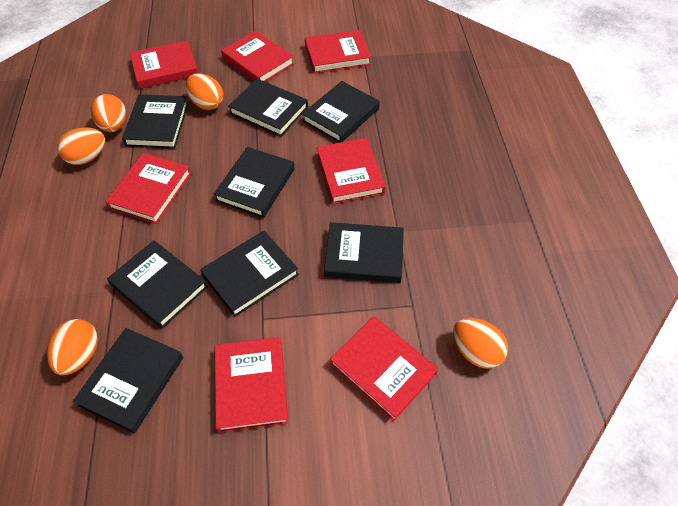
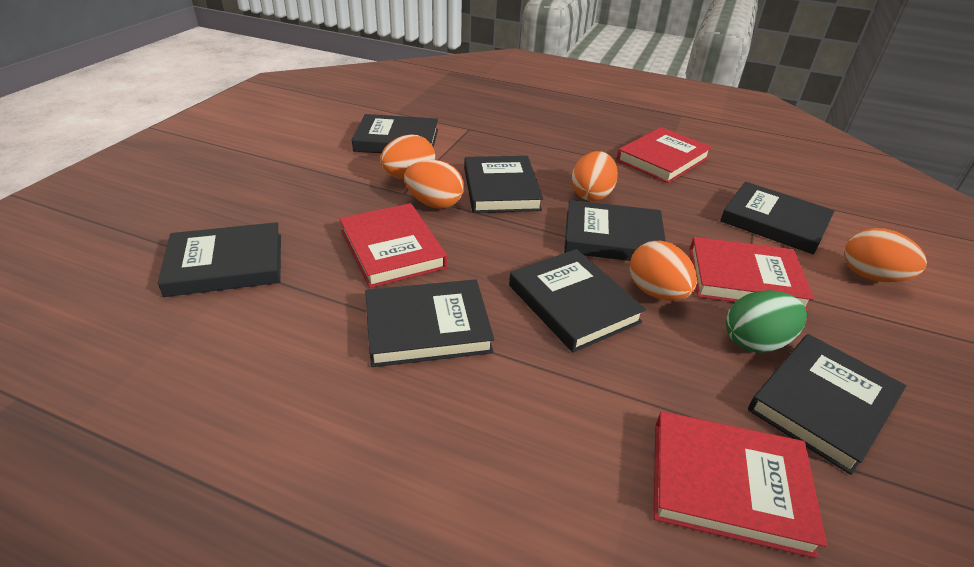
green egg: 0 -> 1
red book: 7 -> 4

